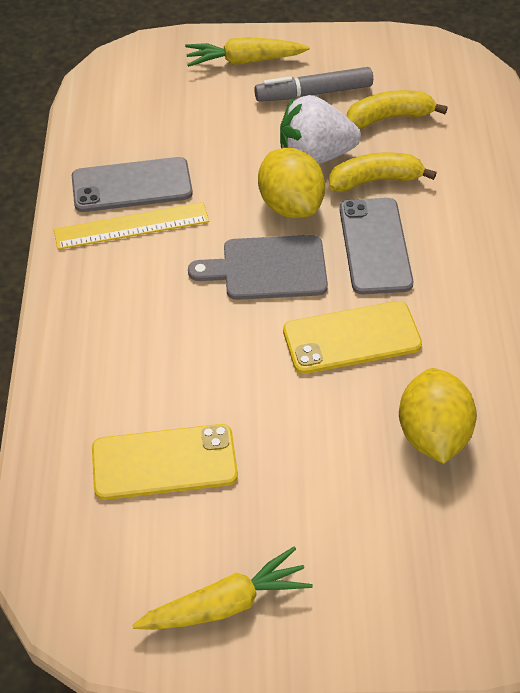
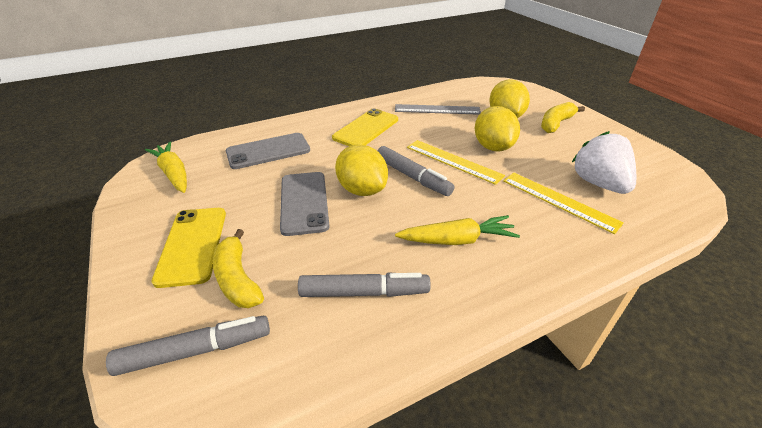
grey cutting board: 1 -> 0
grey marker: 1 -> 3
grey ruler: 0 -> 1
yellow lemon: 2 -> 3
yellow ruler: 1 -> 2

